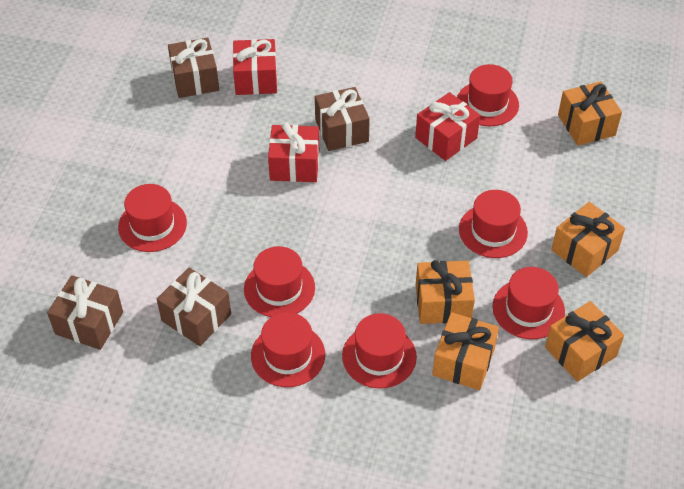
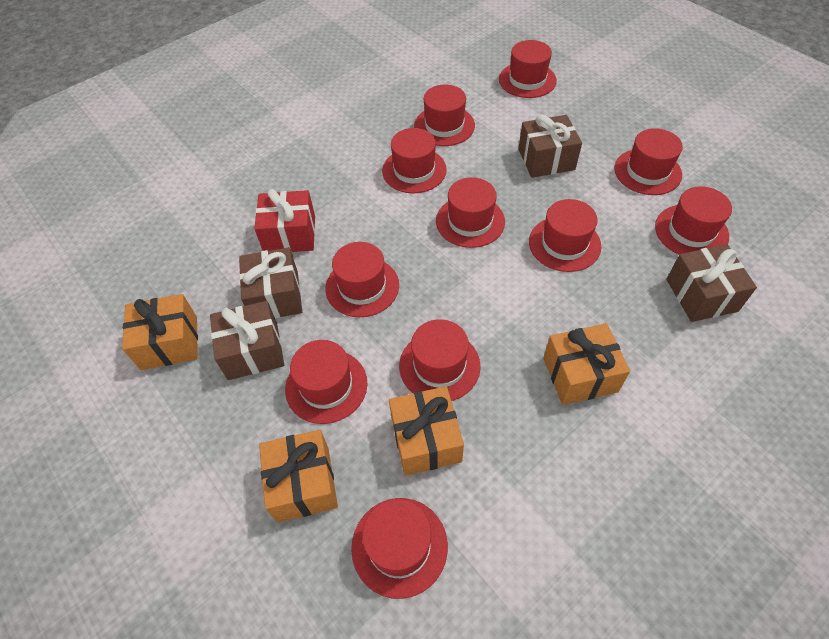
orange gift: 5 -> 4
red gift: 3 -> 1
red hat: 7 -> 11

